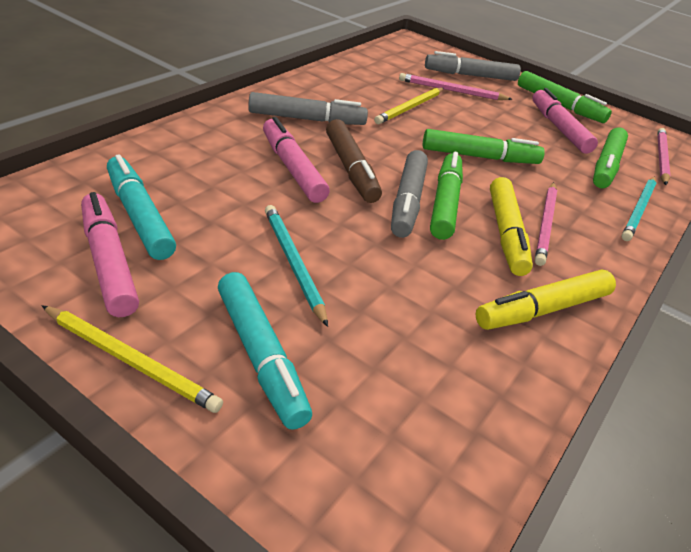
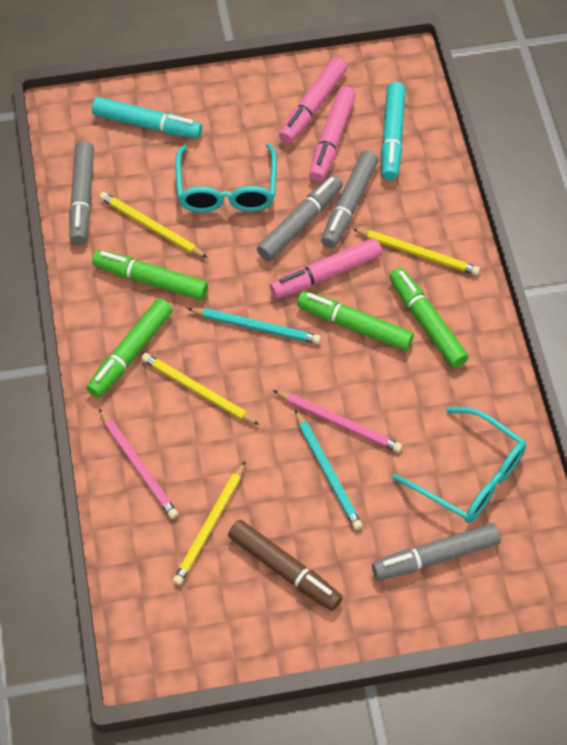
grey marker: 3 -> 4
pink pencil: 3 -> 2
turquoise glasses: 0 -> 2
yellow marker: 2 -> 0
yellow pencil: 2 -> 4

